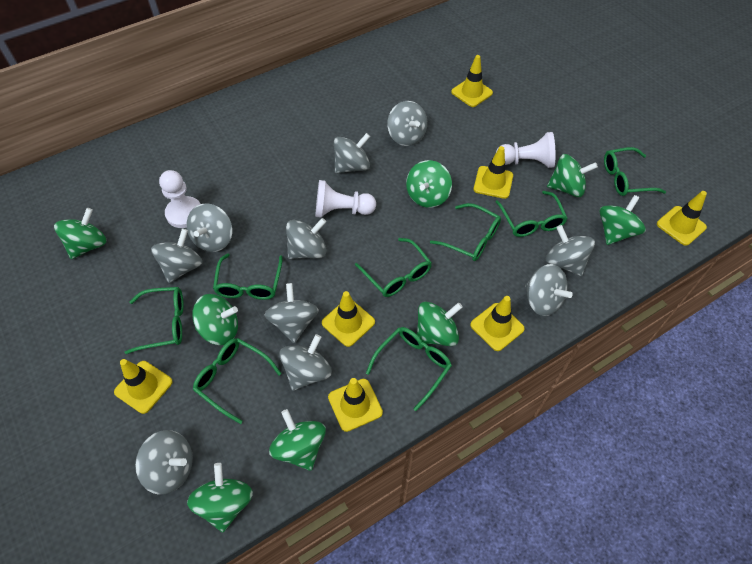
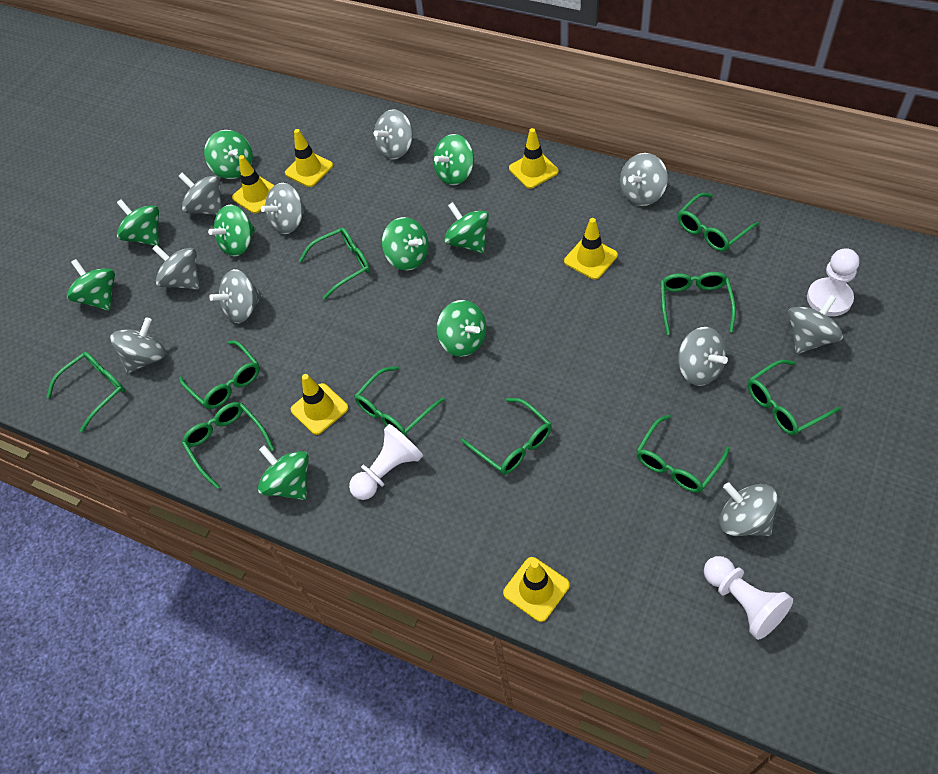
green glasses: 8 -> 10
green spinning top: 8 -> 9
yellow traffic cone: 7 -> 6

